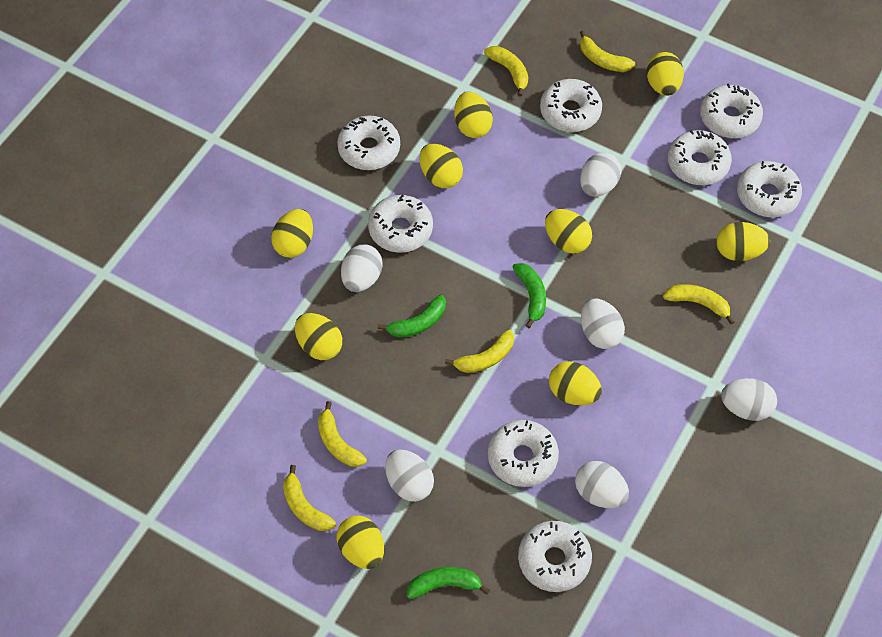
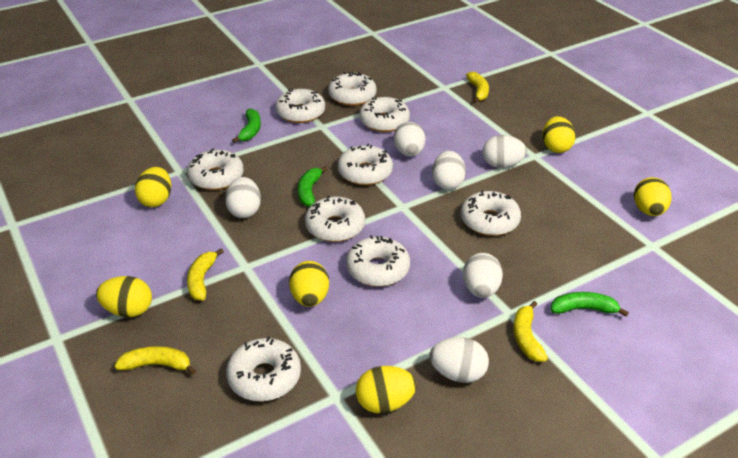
white donut: 8 -> 9
yellow banana: 6 -> 4
yellow egg: 9 -> 6

